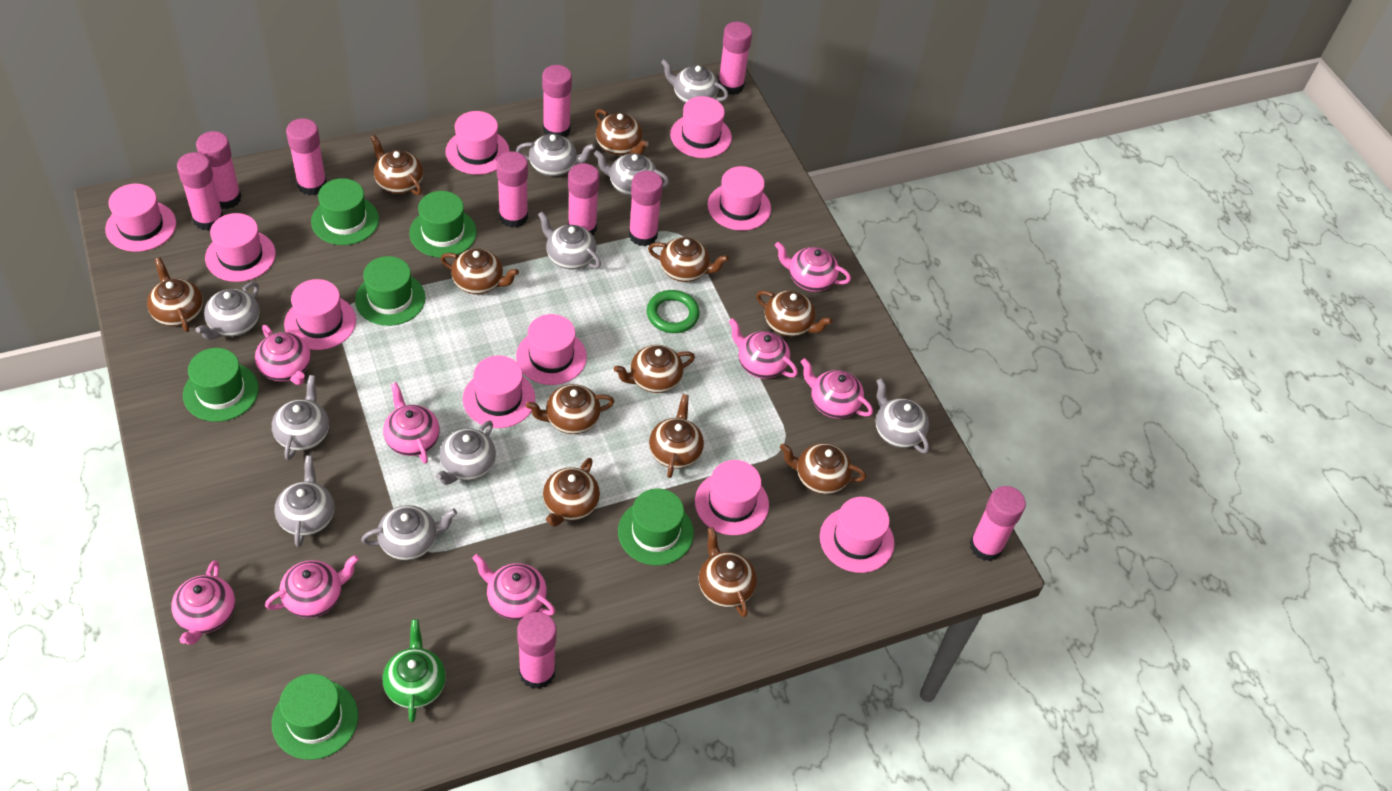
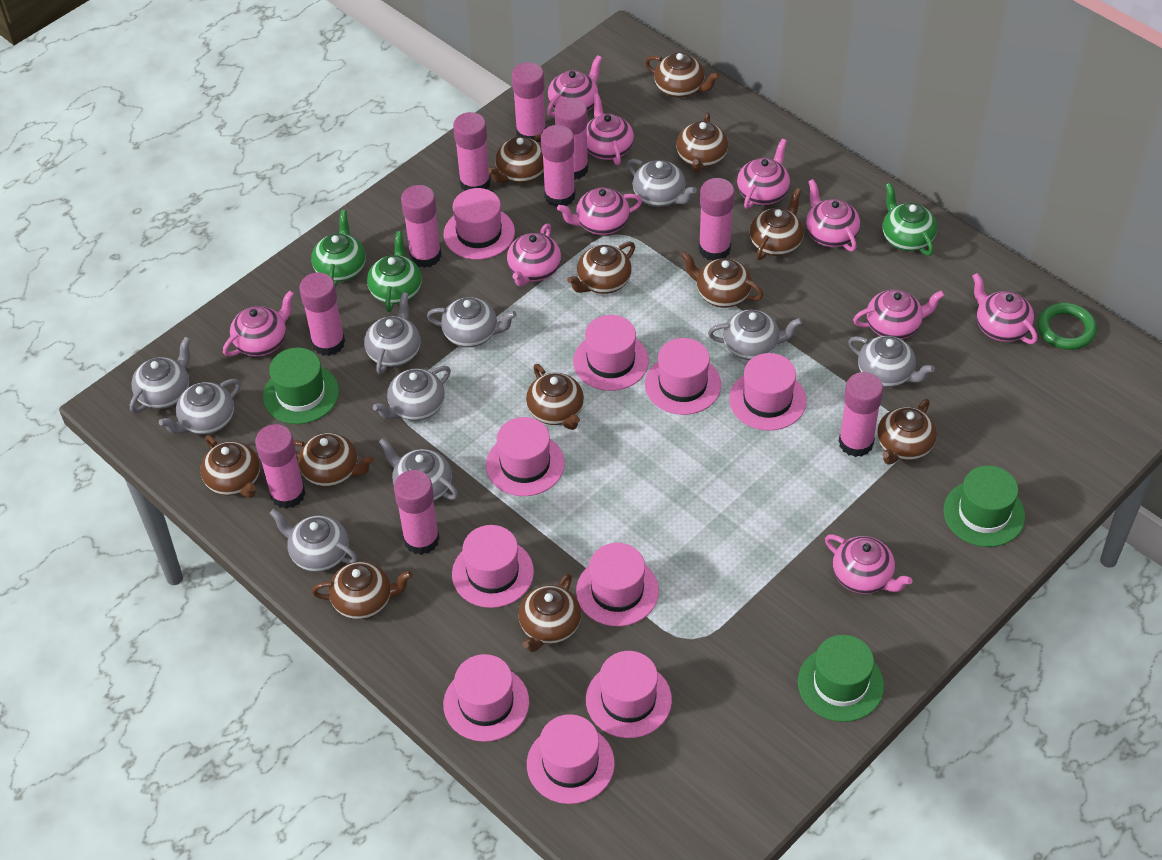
green hat: 6 -> 3
green teapot: 1 -> 3
pink teapot: 8 -> 10

